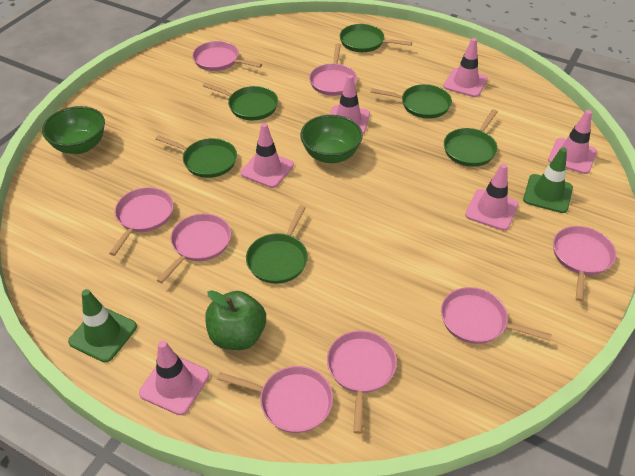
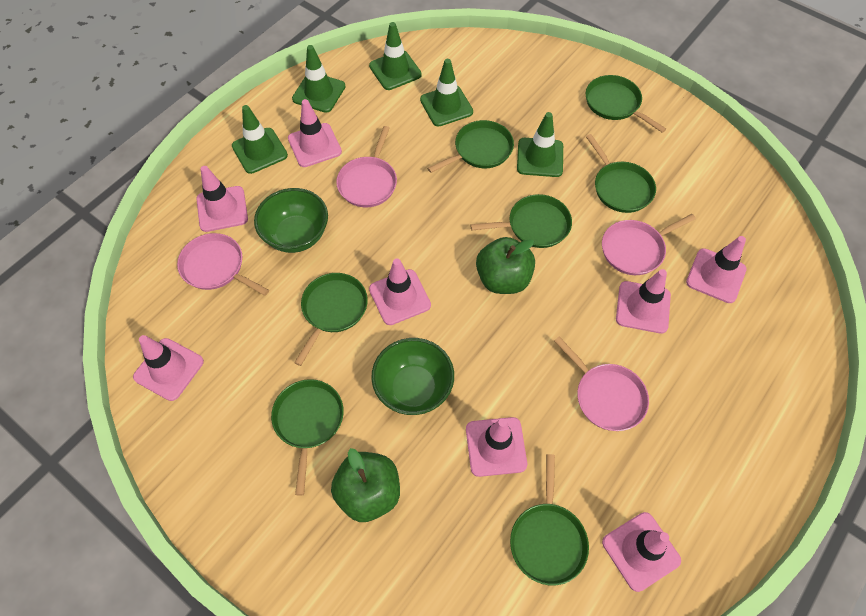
green apple: 1 -> 2
green pan: 6 -> 7
green traffic cone: 2 -> 5
pink pan: 8 -> 4
pink traffic cone: 6 -> 8

